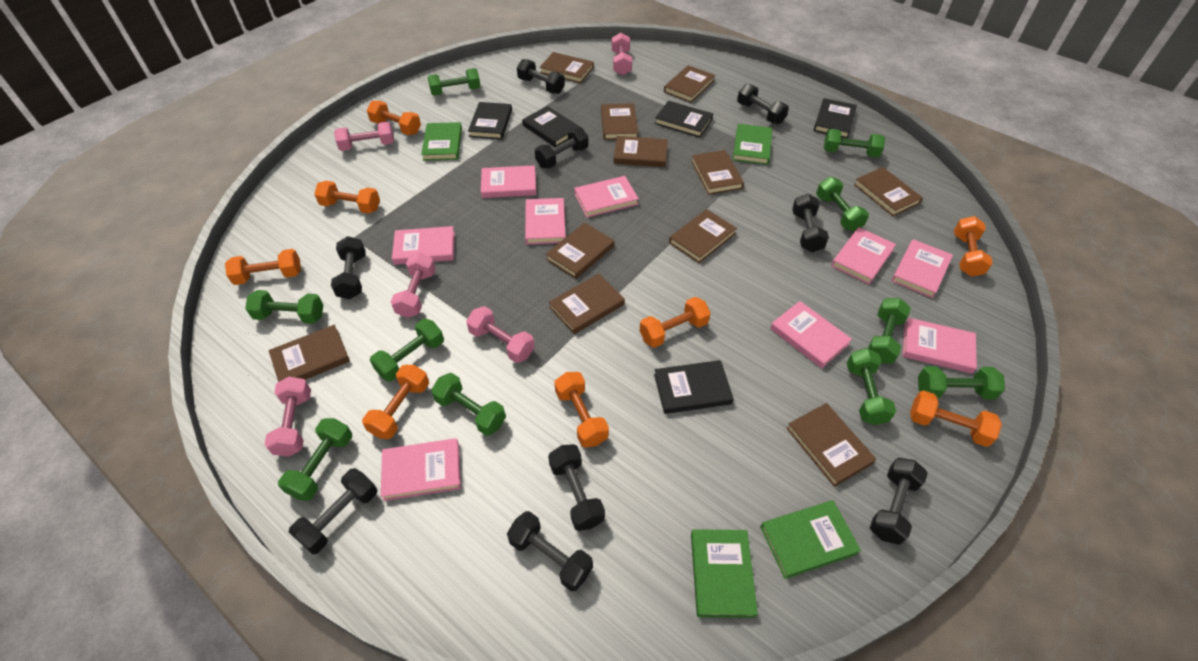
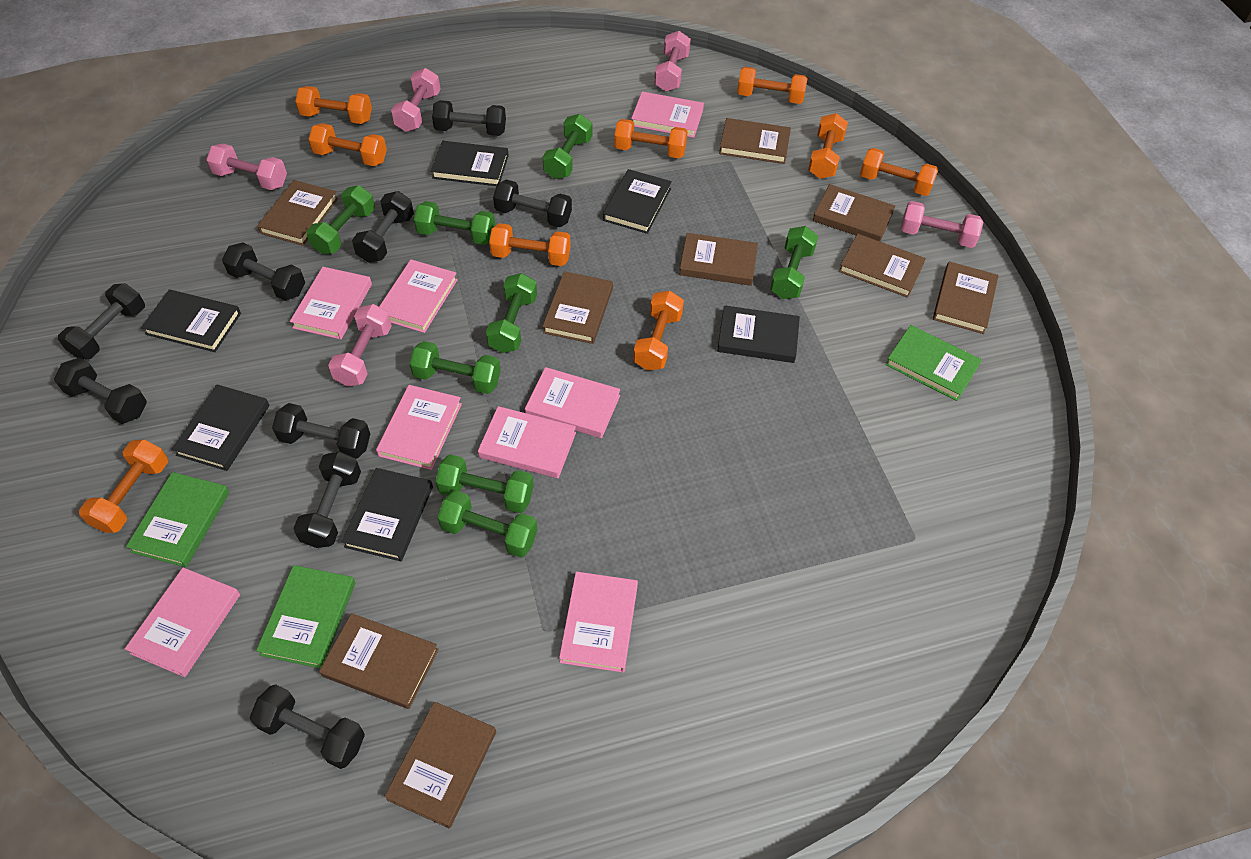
black book: 5 -> 6
brown book: 11 -> 9
green book: 4 -> 3
green dumbbell: 10 -> 8
orange dumbbell: 8 -> 9
pink book: 9 -> 8

